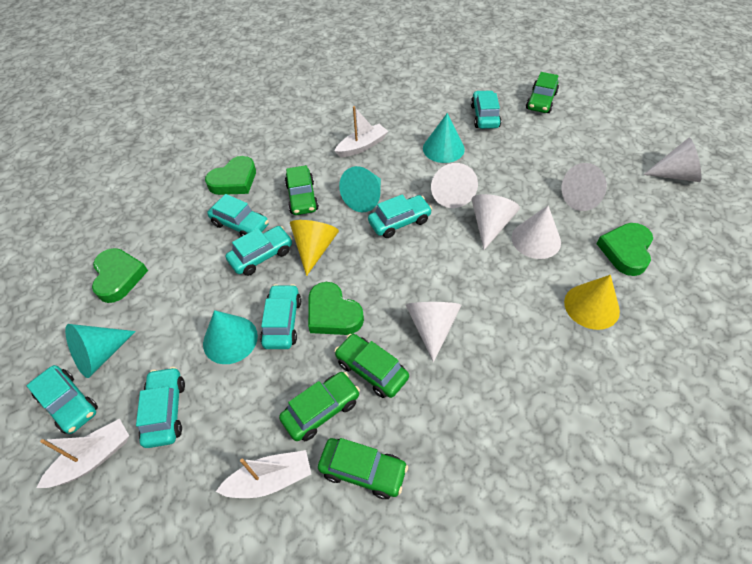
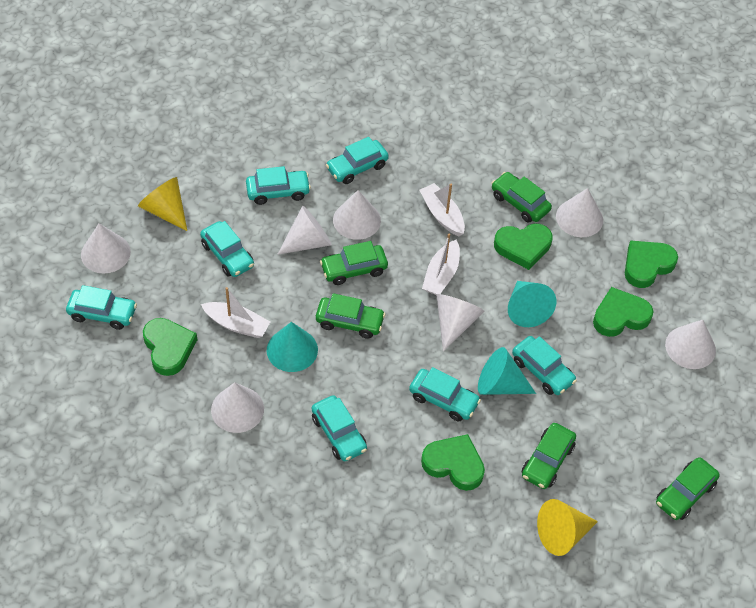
green heart: 4 -> 5
turquoise cone: 4 -> 3
white cone: 6 -> 7

